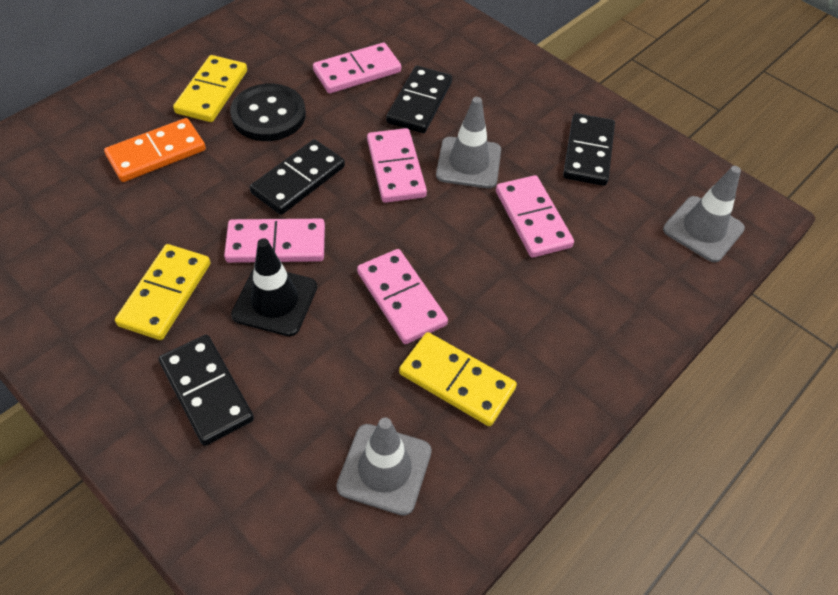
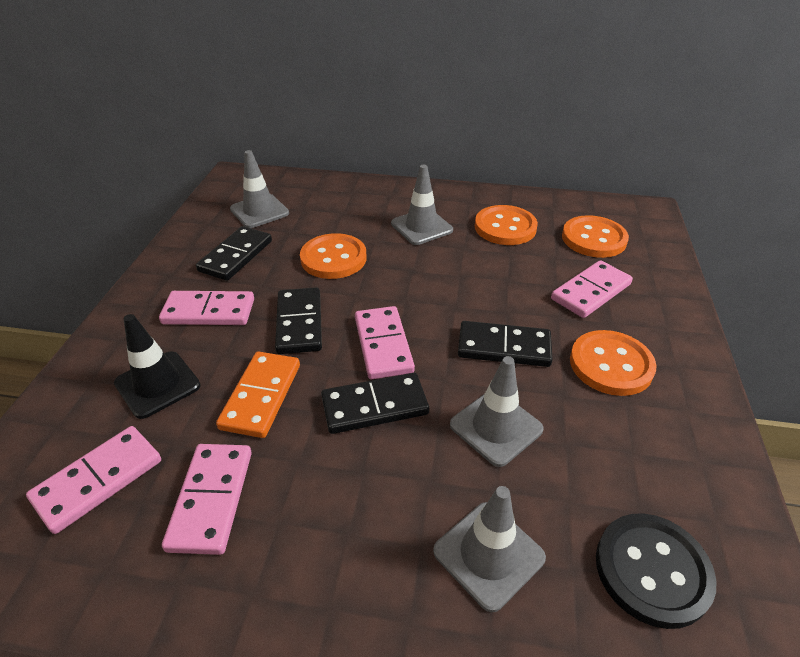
grey traffic cone: 3 -> 4
orange button: 0 -> 4
yellow domino: 3 -> 0

